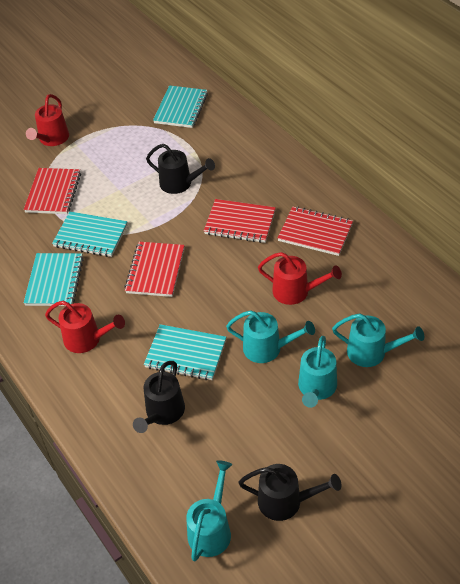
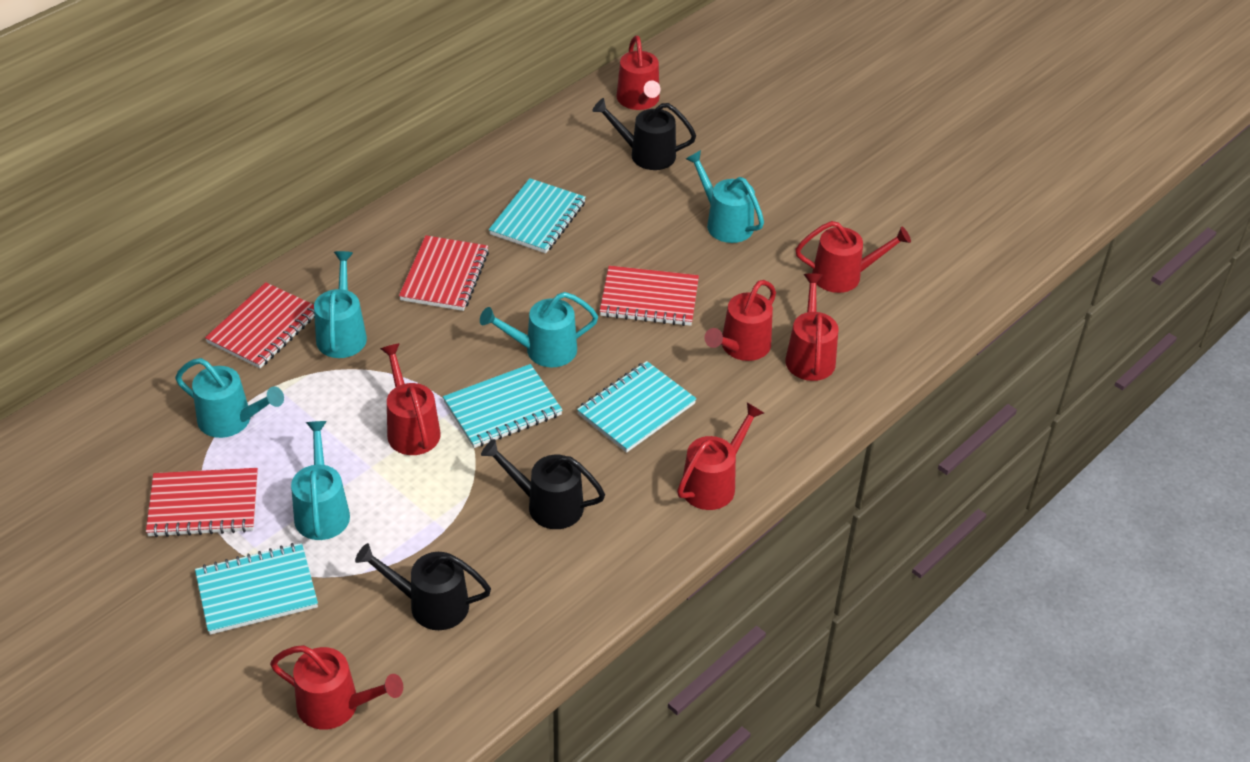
red watering can: 3 -> 7
turquoise watering can: 4 -> 5

